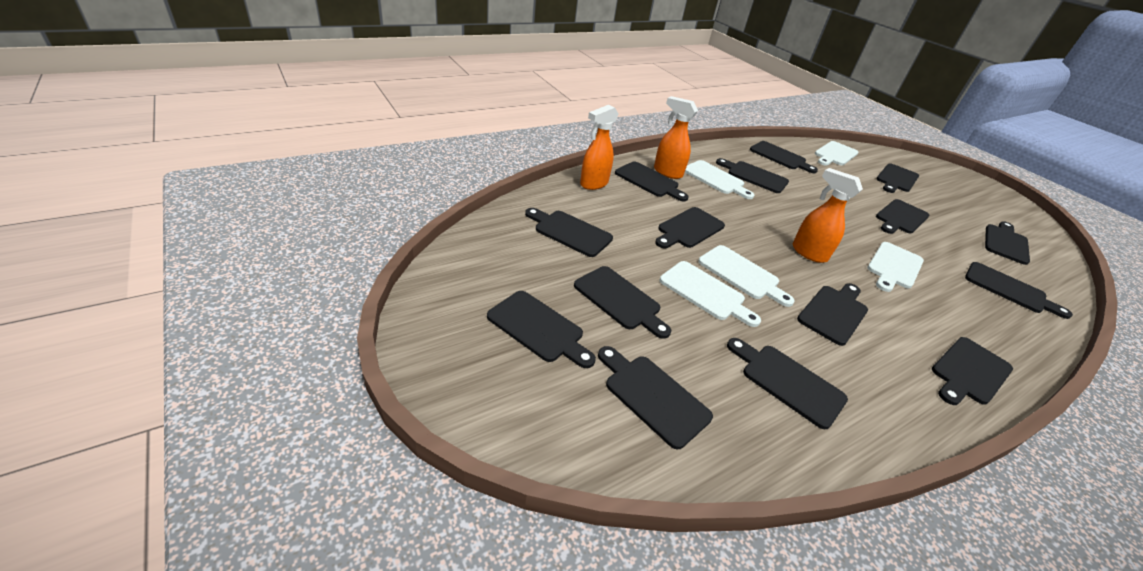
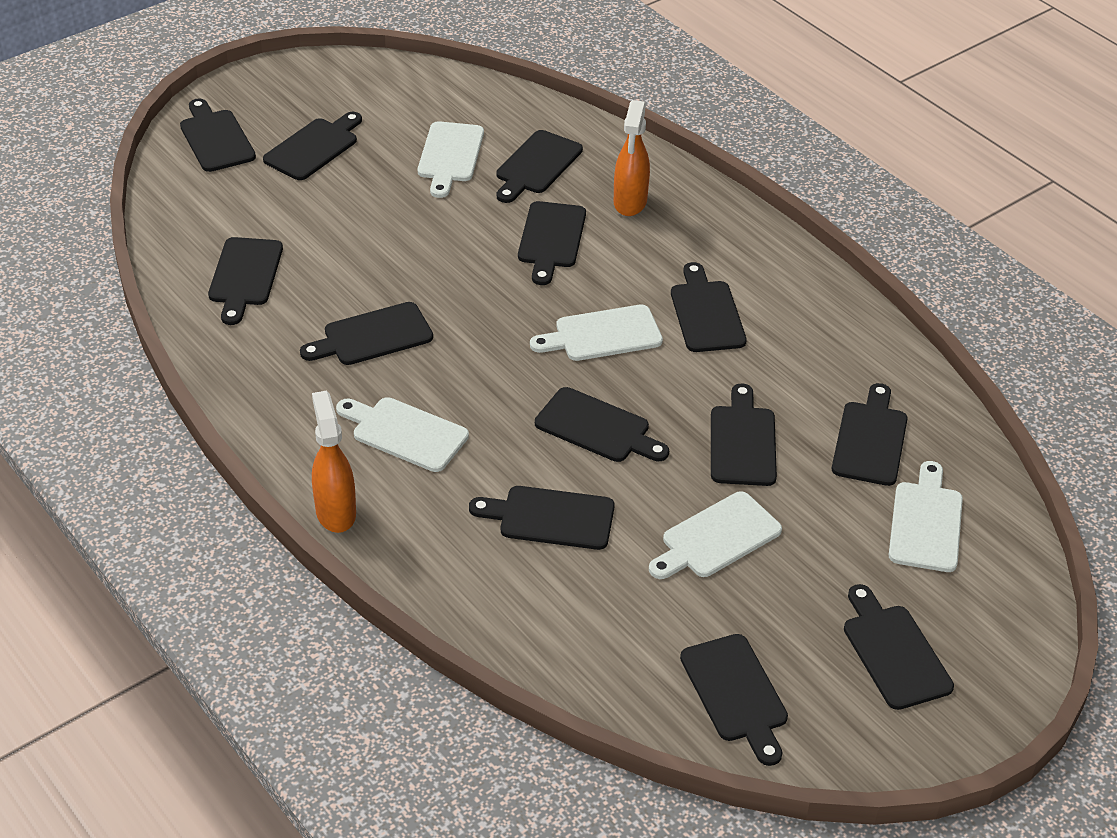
black cutting board: 15 -> 13
orange spray bottle: 3 -> 2

